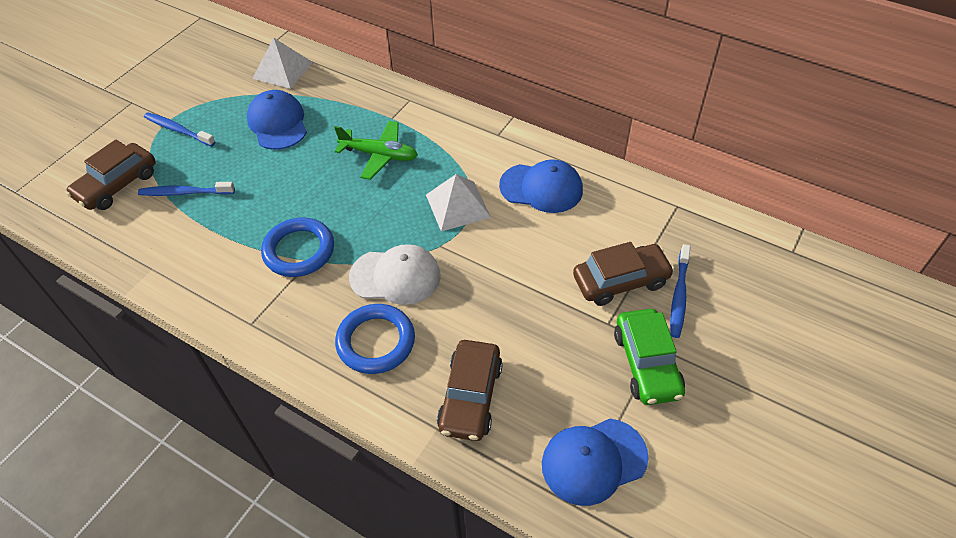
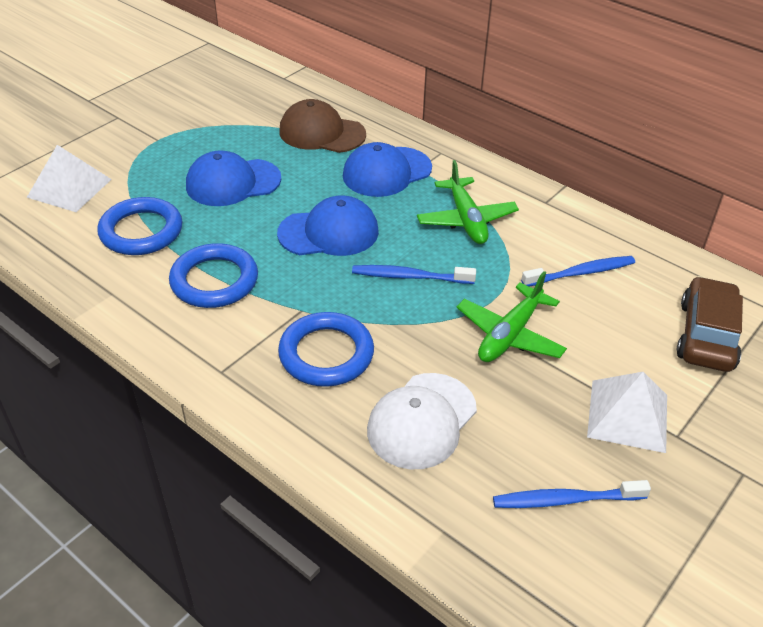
blue ring: 2 -> 3
brown cap: 0 -> 1
brown car: 3 -> 1
green car: 1 -> 0
green plane: 1 -> 2

